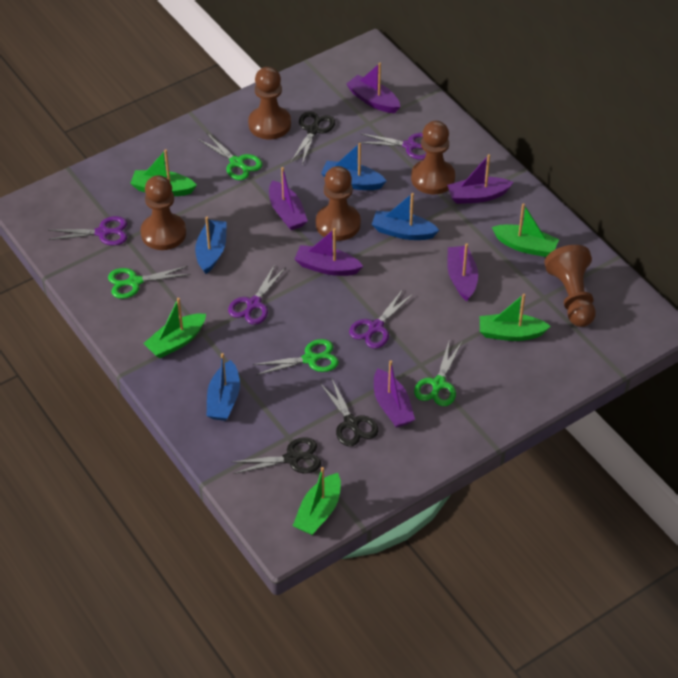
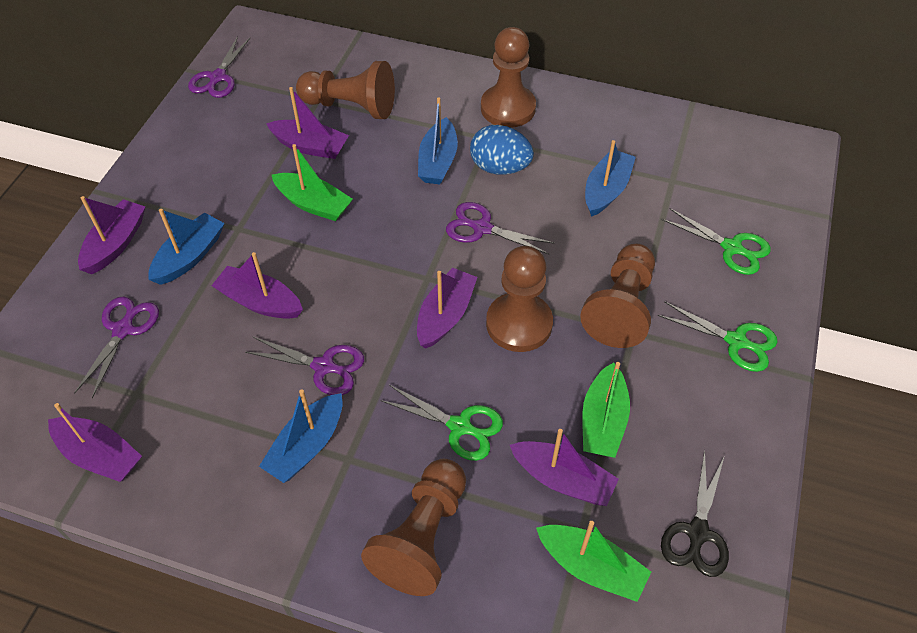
black scissors: 3 -> 1
blue egg: 0 -> 1
green boat: 5 -> 3
green scissors: 4 -> 3

